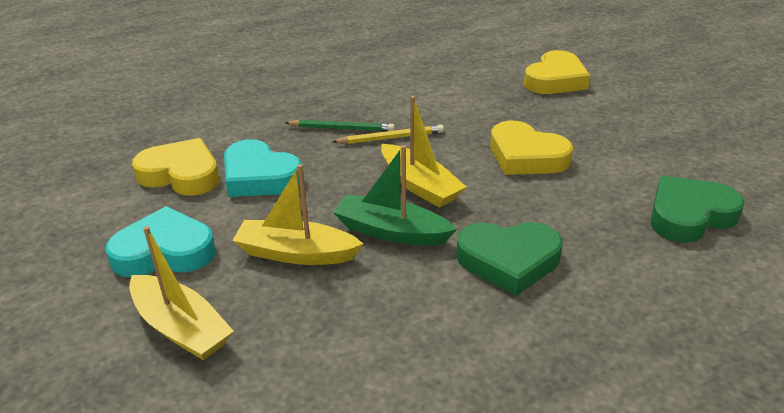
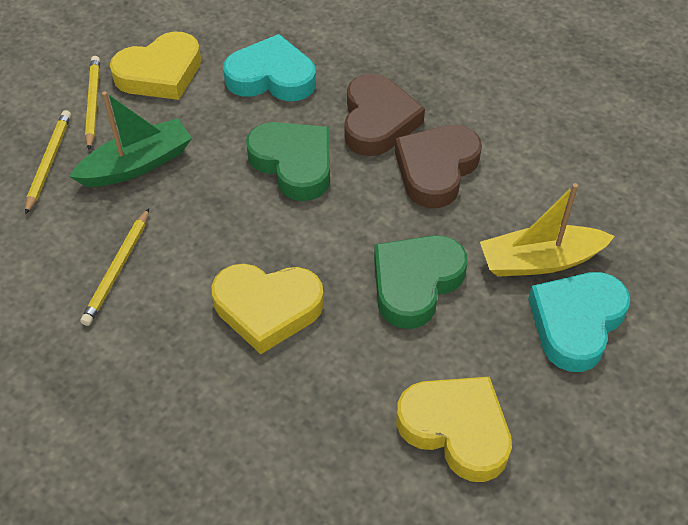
brown heart: 0 -> 2
green pencil: 1 -> 0
yellow boat: 3 -> 1
yellow pencil: 1 -> 3

